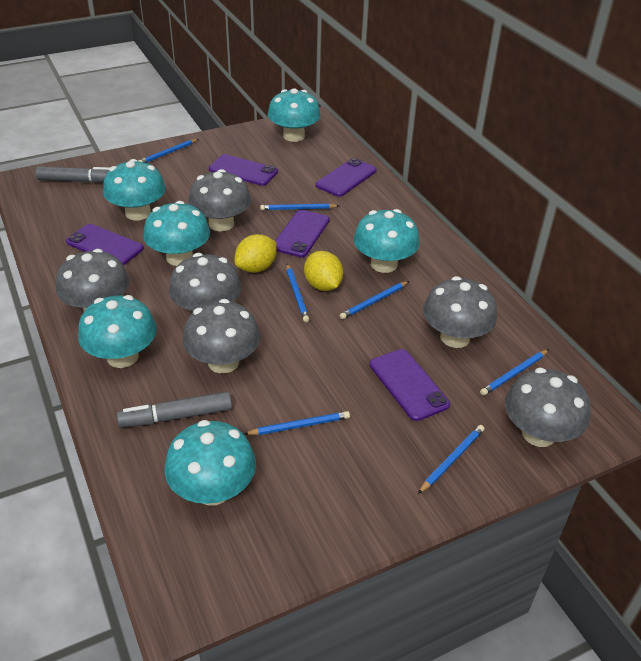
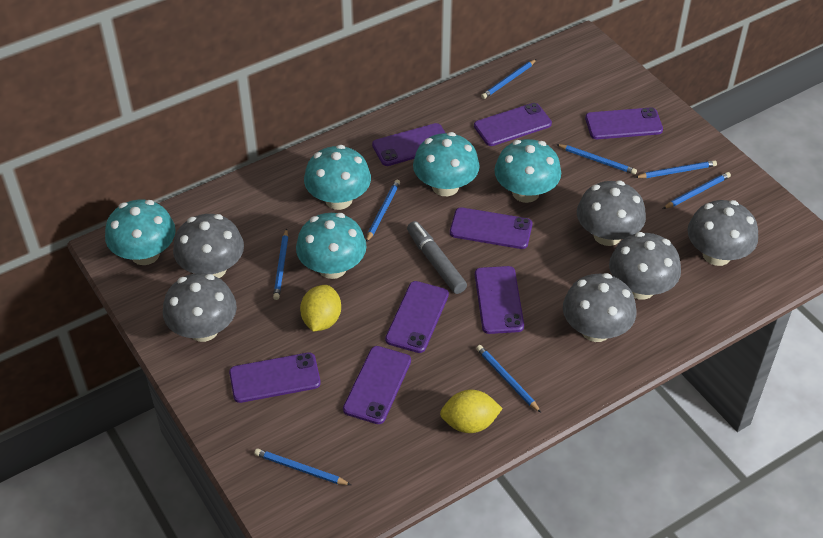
blue pencil: 7 -> 8
grey marker: 2 -> 1
purple phone: 5 -> 8
turquoise mushroom: 6 -> 5

